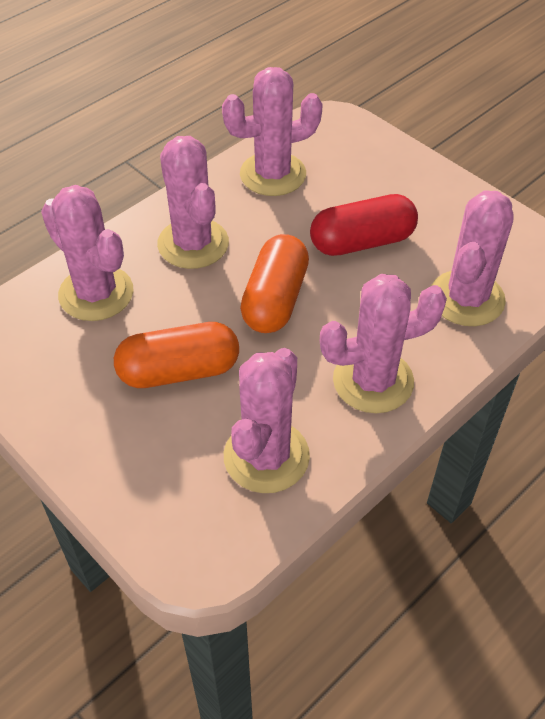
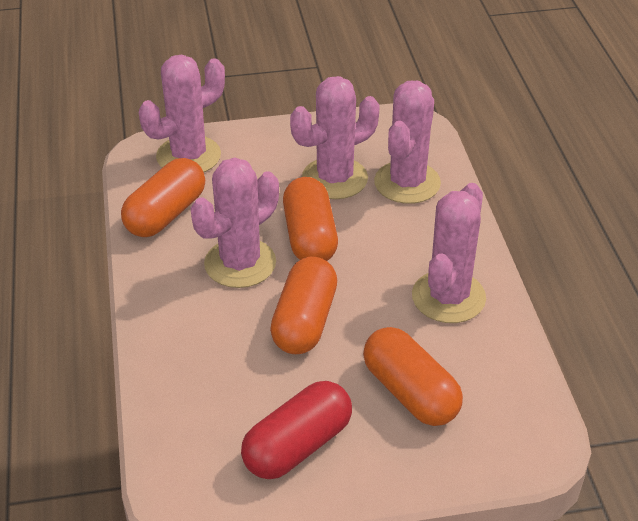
orange capsule: 2 -> 4
pink cactus: 6 -> 5

